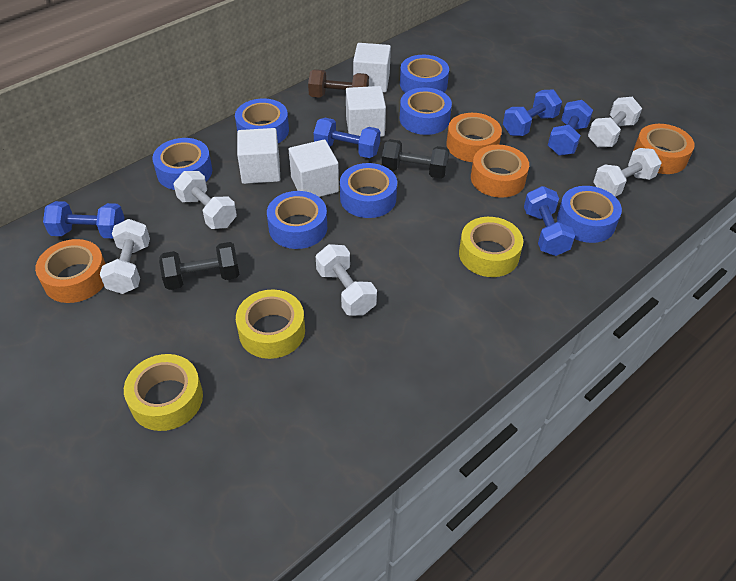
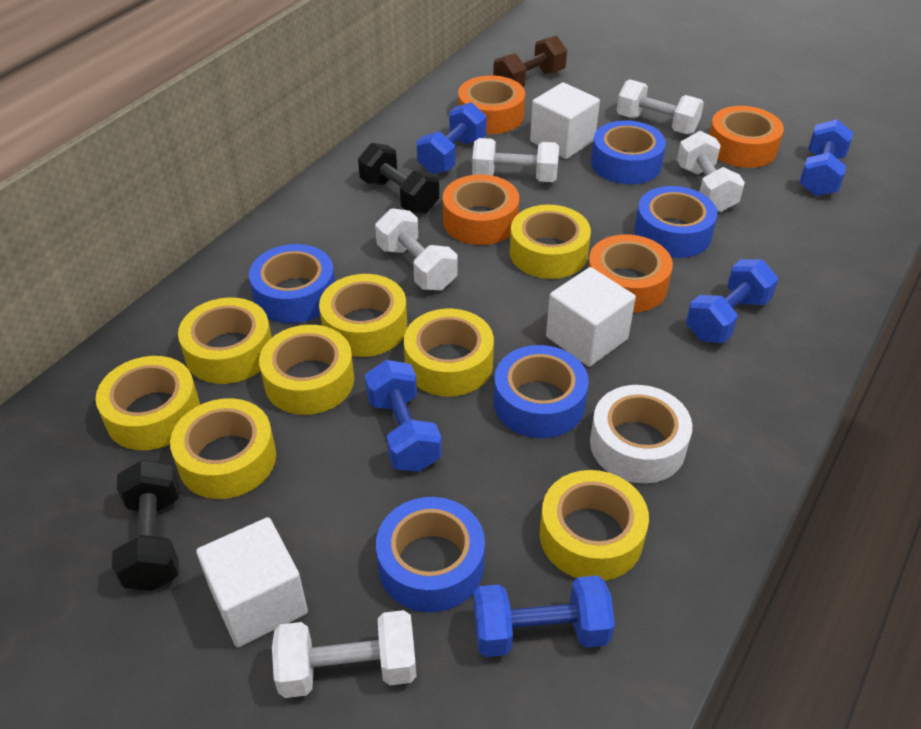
blue tape: 7 -> 5
white cube: 4 -> 3
white tape: 0 -> 1
yellow tape: 3 -> 8

